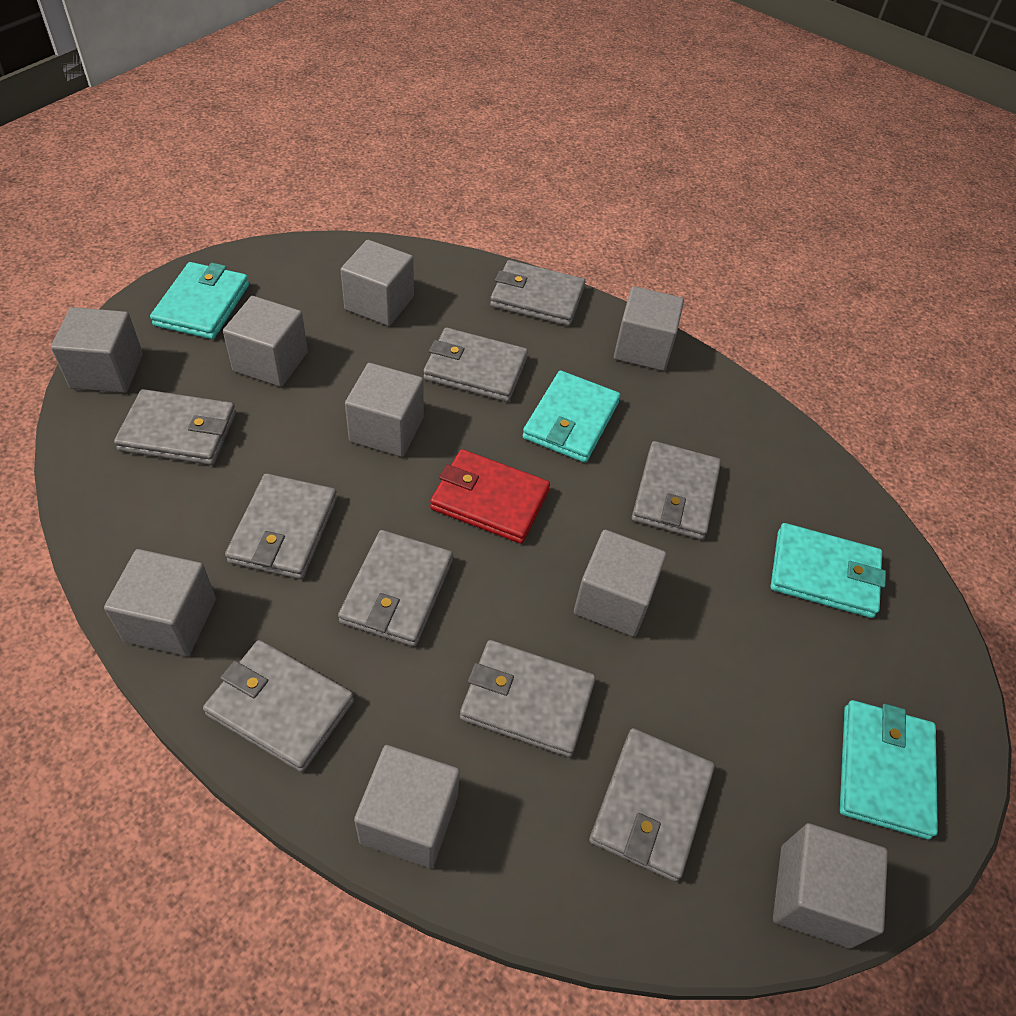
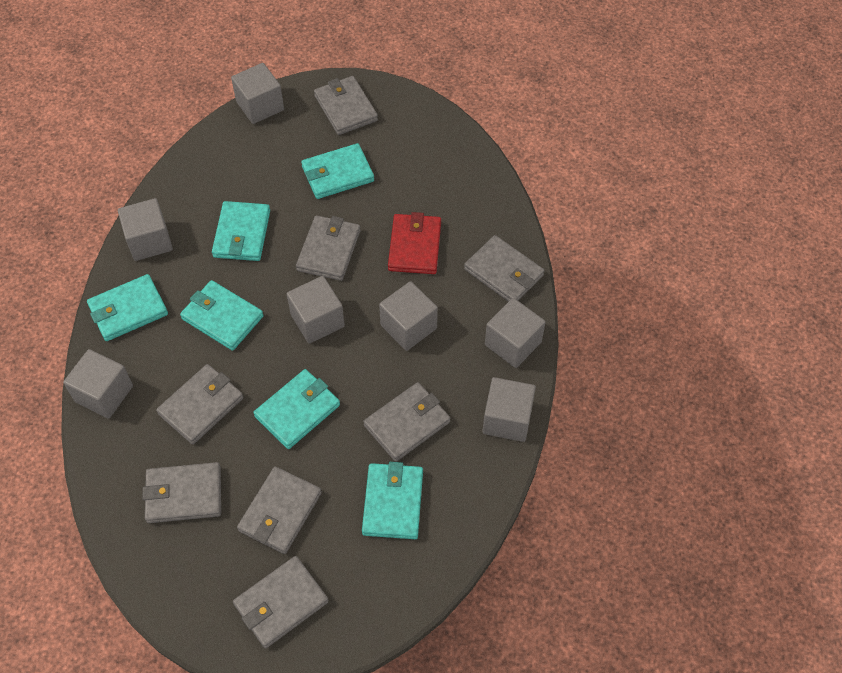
grey cube: 9 -> 7
grey wallet: 9 -> 8
turquoise wallet: 4 -> 6

